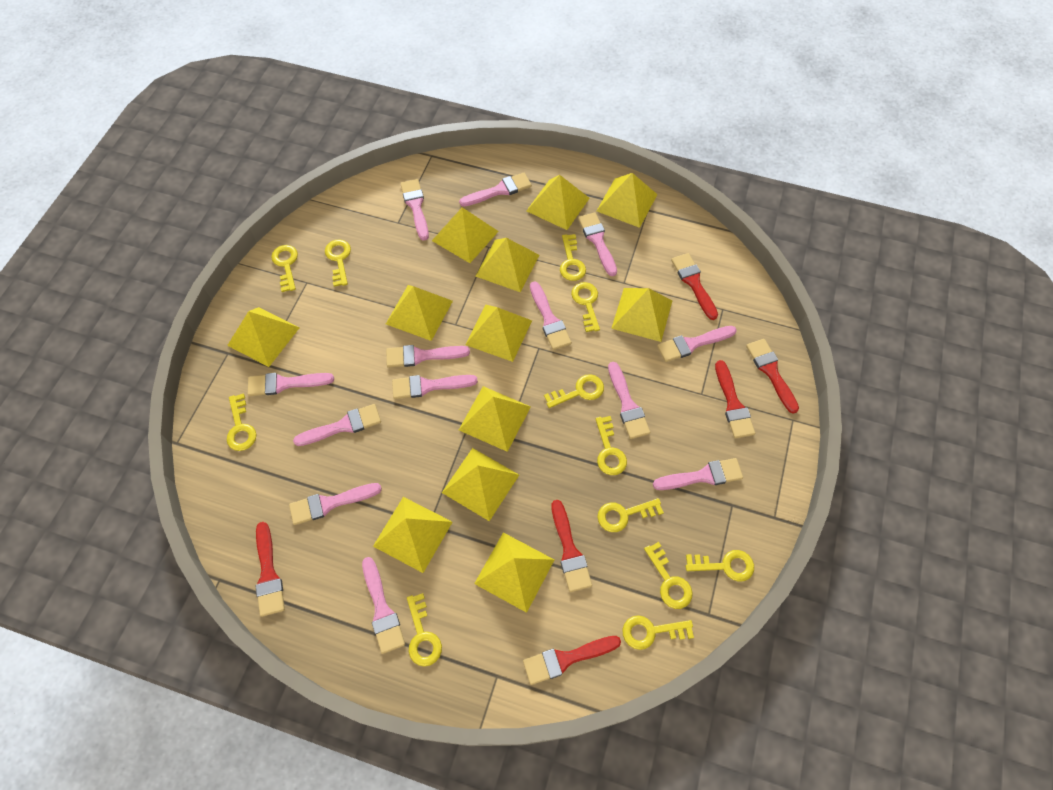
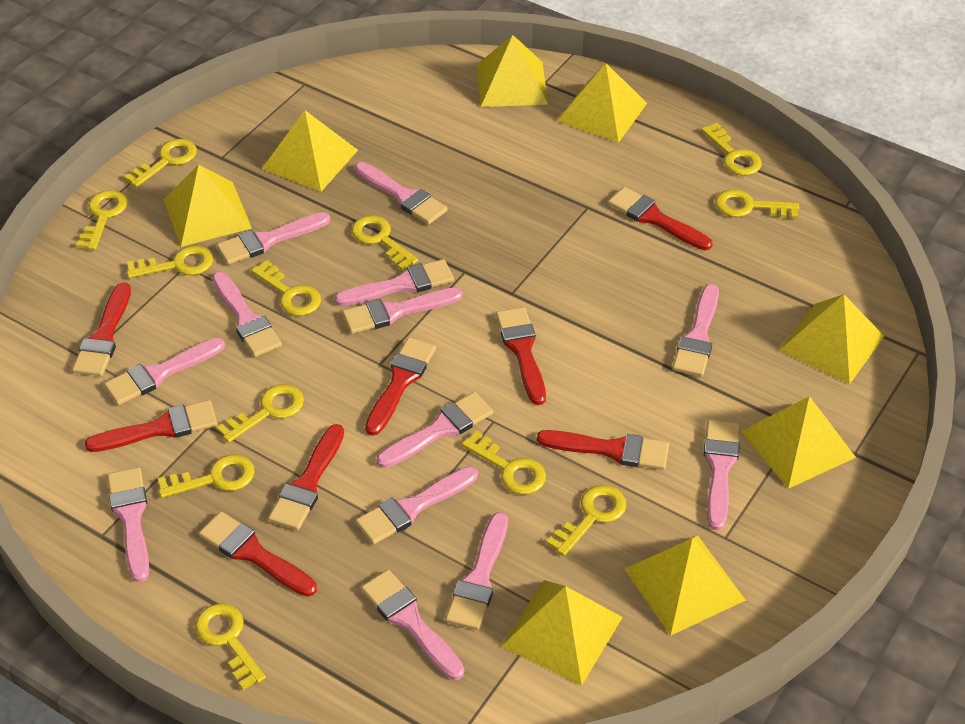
red brush: 6 -> 8
yellow pyramid: 12 -> 8

